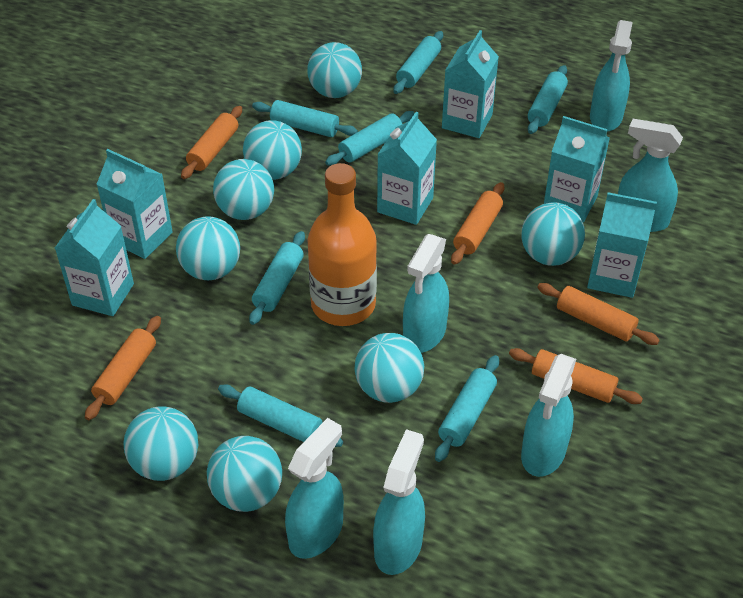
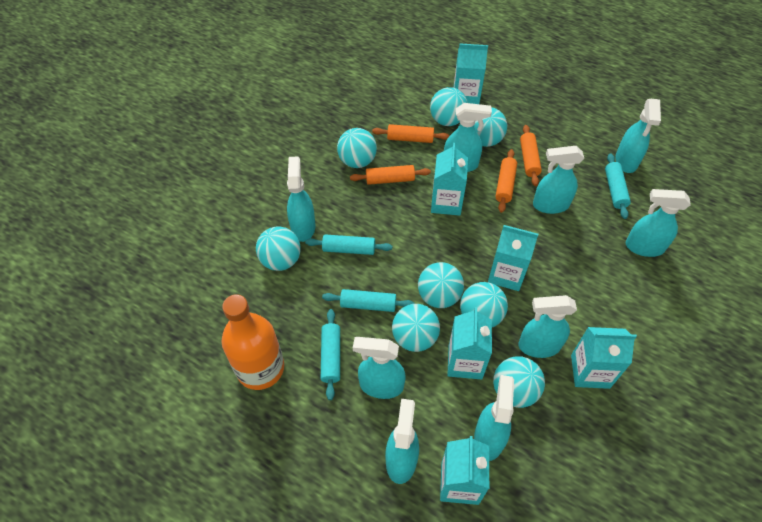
orange rolling pin: 5 -> 4
turquoise rolling pin: 7 -> 4
turquoise spray bottle: 6 -> 9

